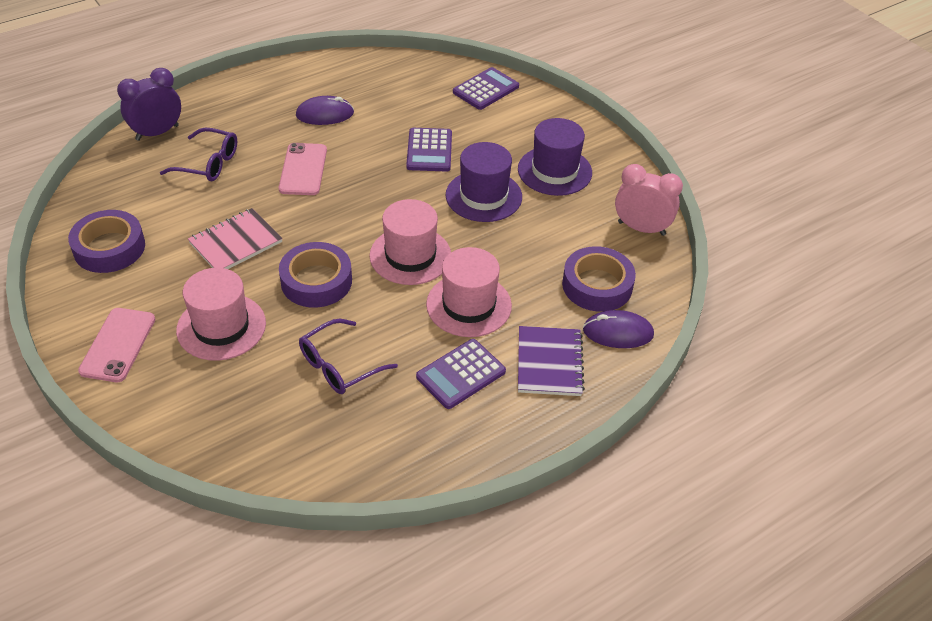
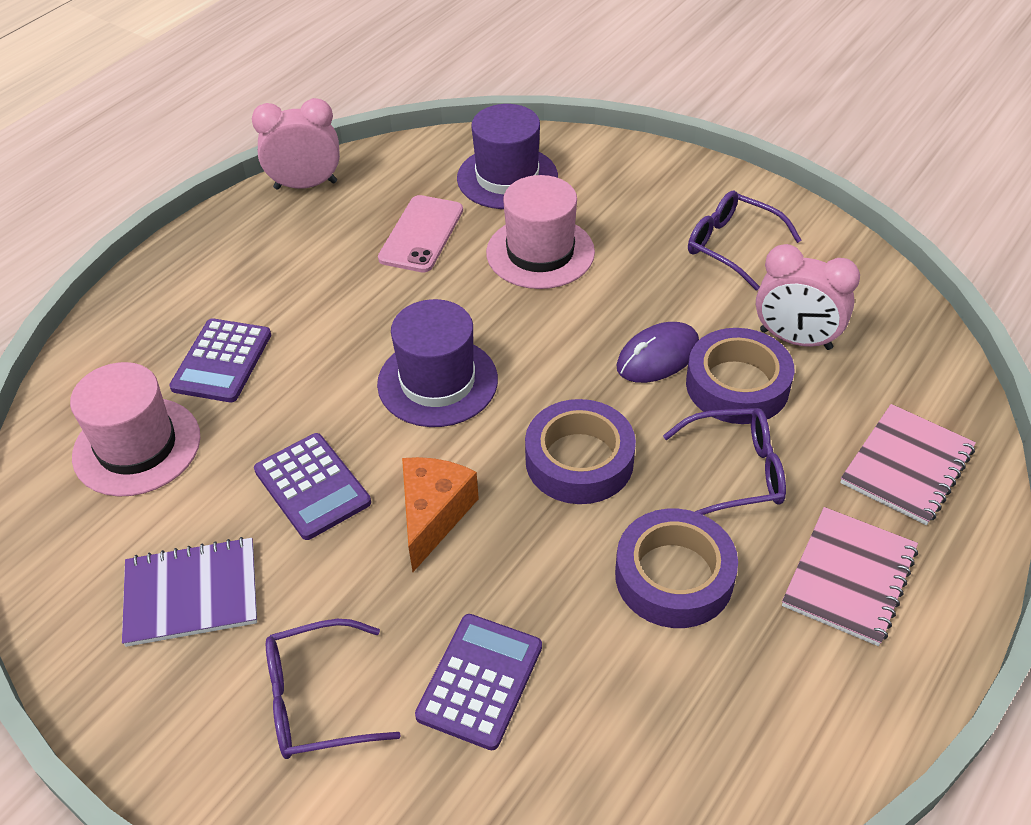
orange cheese: 0 -> 1
pink clock: 1 -> 2
pink hat: 3 -> 2
pink notebook: 1 -> 2
pink phone: 2 -> 1
purple clock: 1 -> 0
purple glasses: 2 -> 3
purple mouse: 2 -> 1

